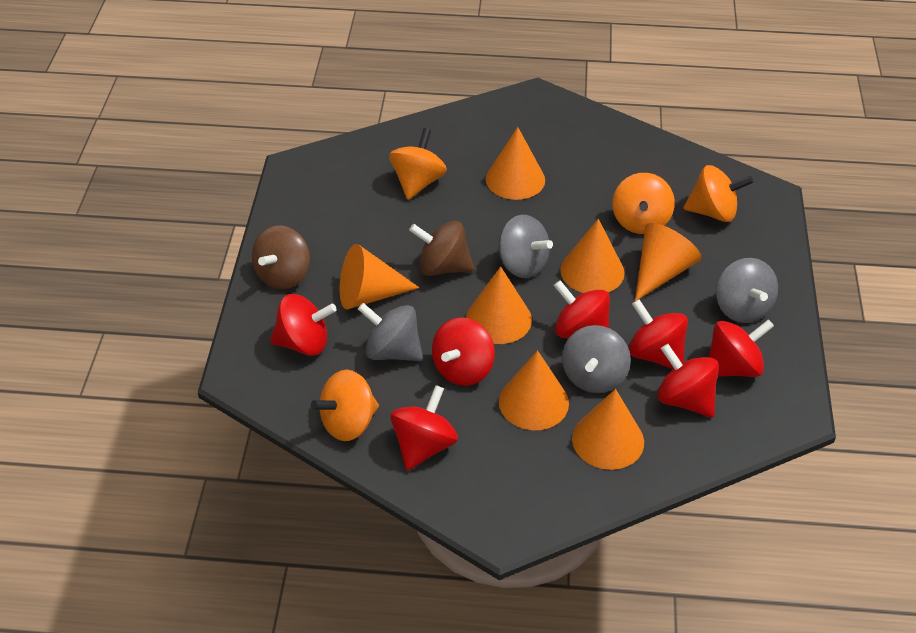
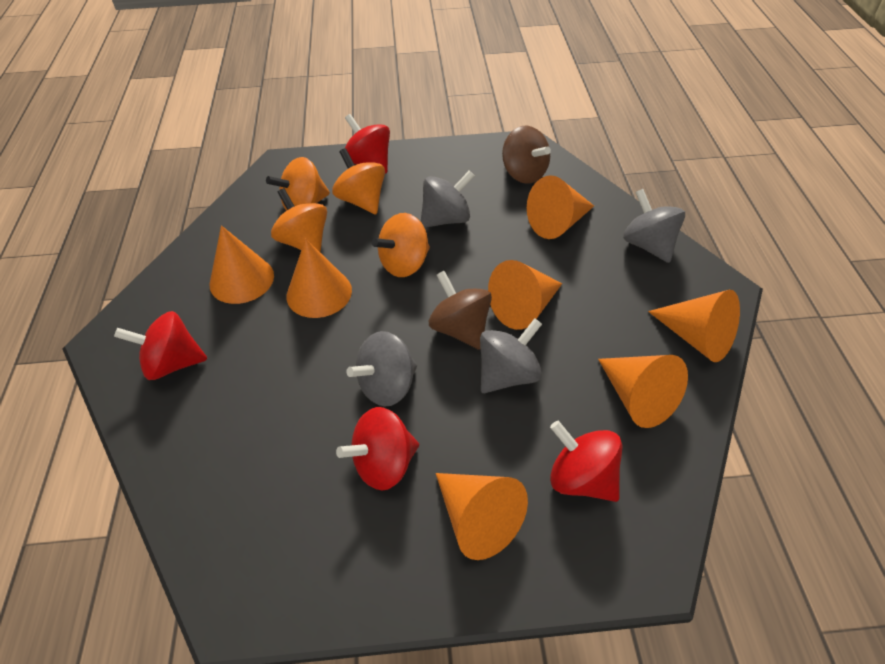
red spinning top: 7 -> 4

